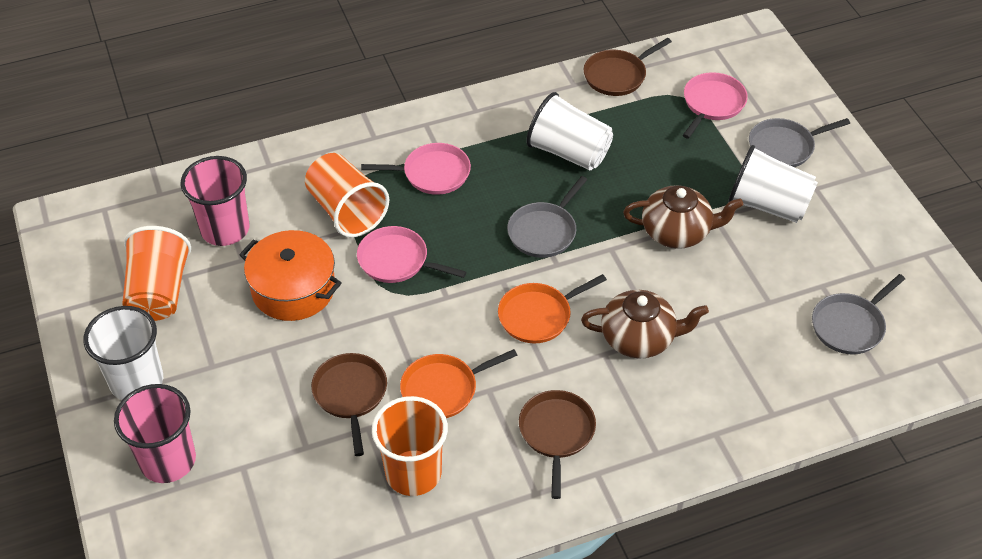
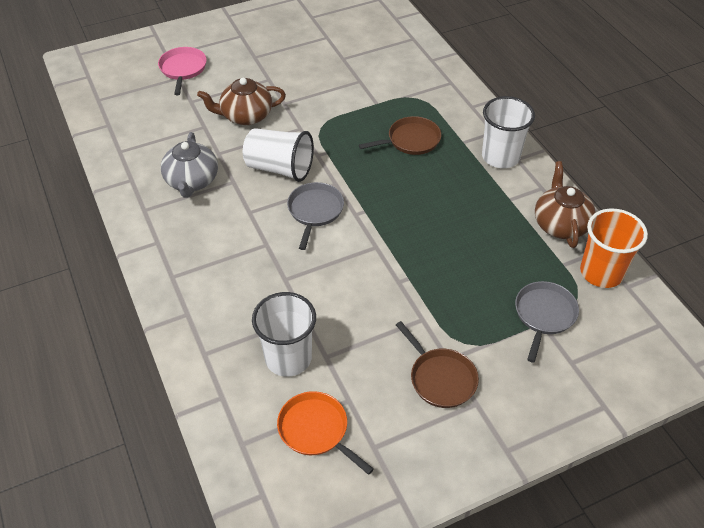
brown pan: 3 -> 2
grey pan: 3 -> 2
grey teapot: 0 -> 1
orange cup: 3 -> 1
orange pan: 2 -> 1
orange pot: 1 -> 0
pink cup: 2 -> 0
pink pan: 3 -> 1

